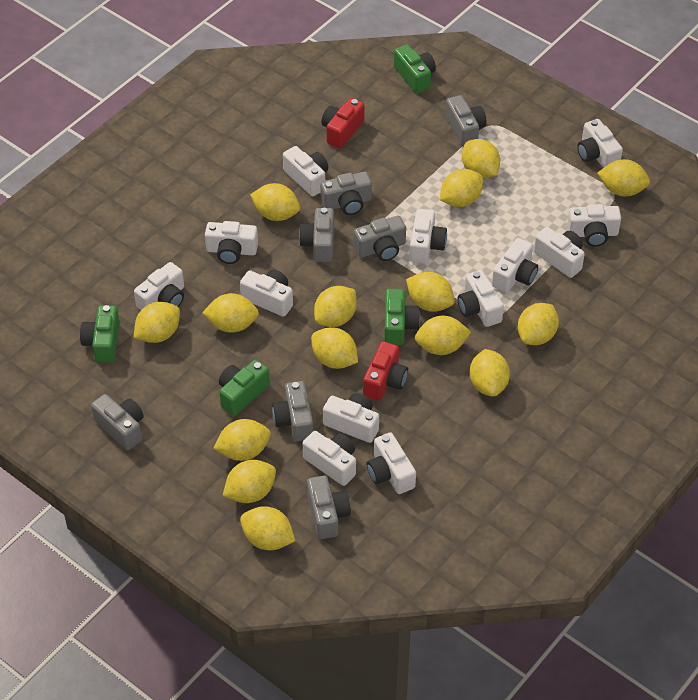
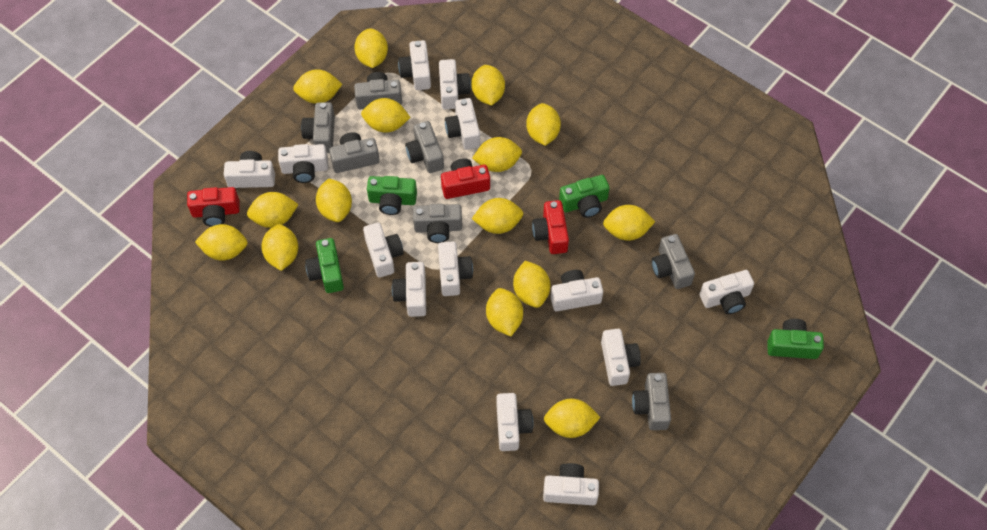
red camera: 2 -> 3

